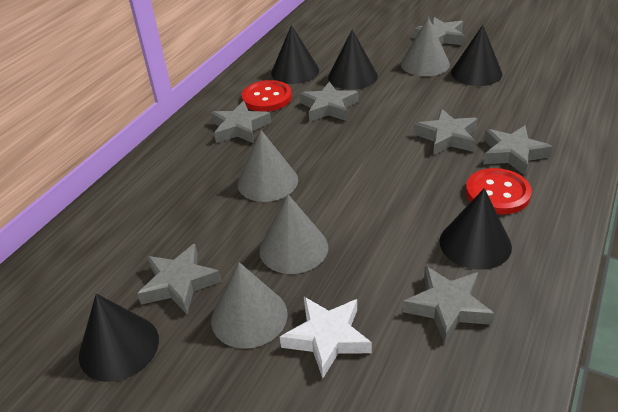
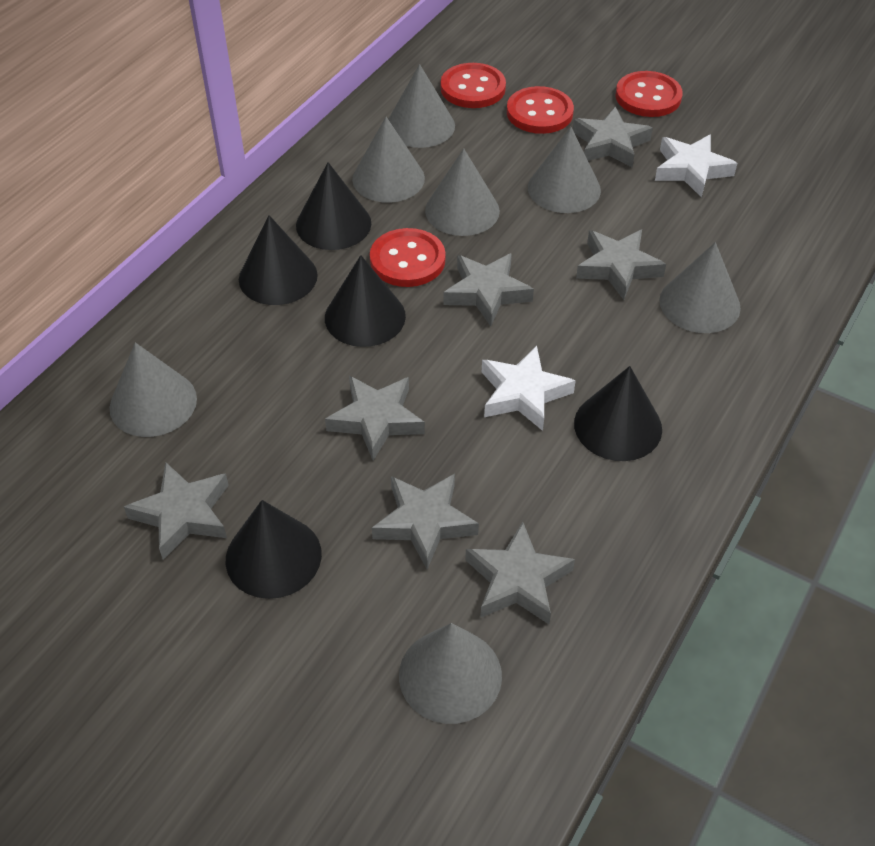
grey cone: 4 -> 7
red button: 2 -> 4
white star: 1 -> 2

